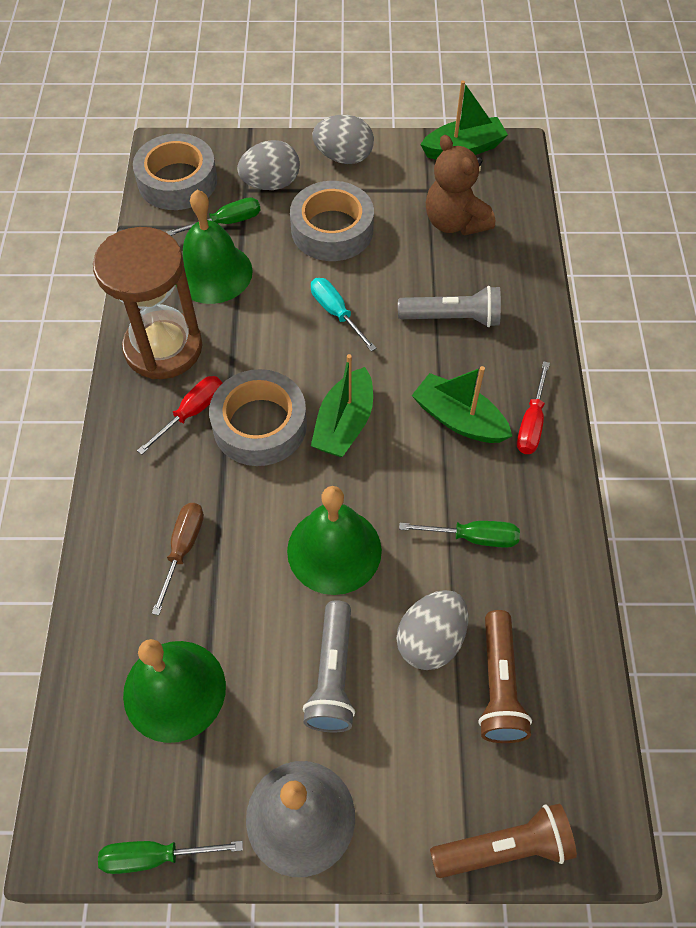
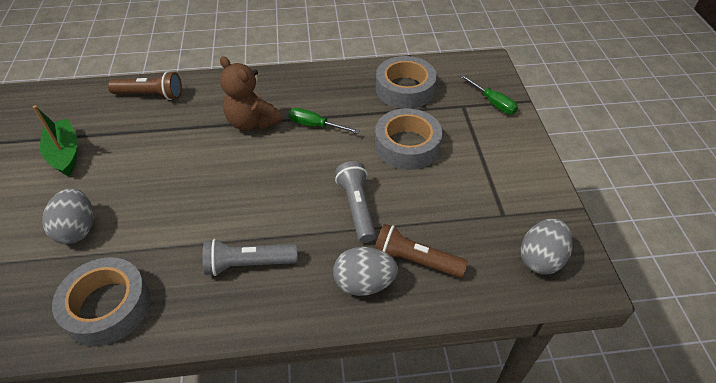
brown hourglass: 1 -> 0
brown screwdriver: 1 -> 0
green bell: 3 -> 0
green boat: 3 -> 1
green screwdriver: 3 -> 2
grey bell: 1 -> 0
red screwdriver: 2 -> 0
turquoise screwdriver: 1 -> 0

